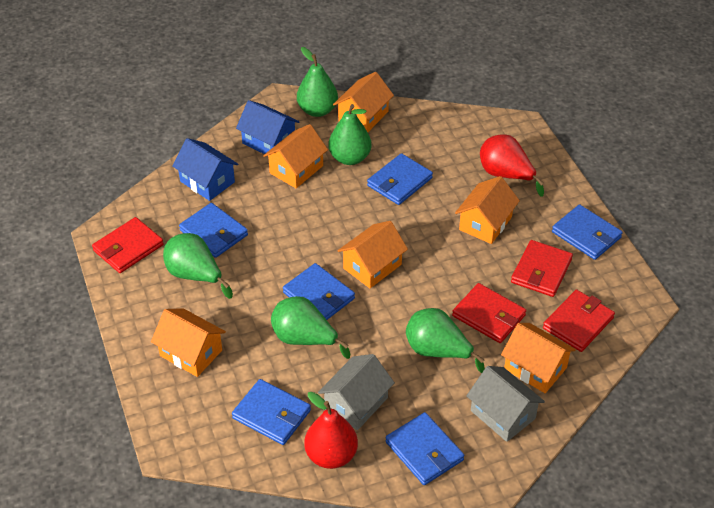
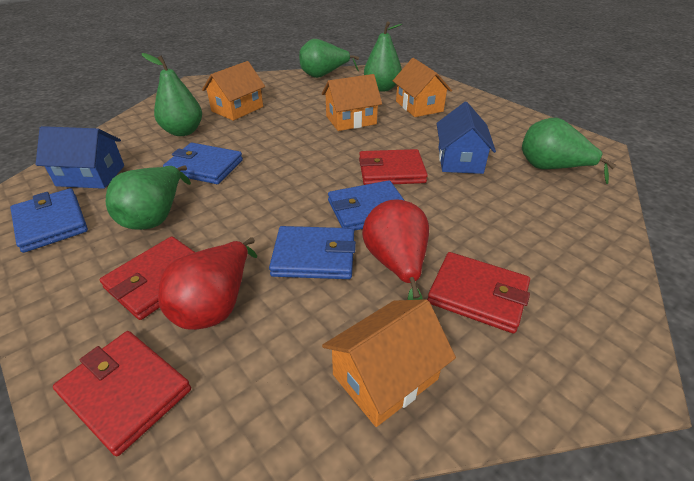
blue wallet: 6 -> 4
grey house: 2 -> 0
orange house: 6 -> 4

